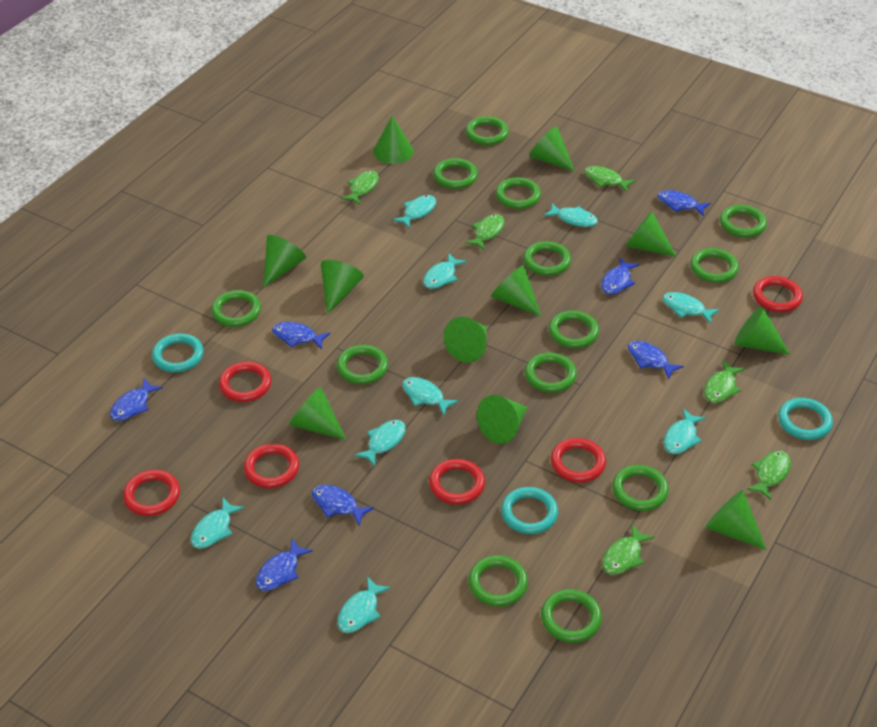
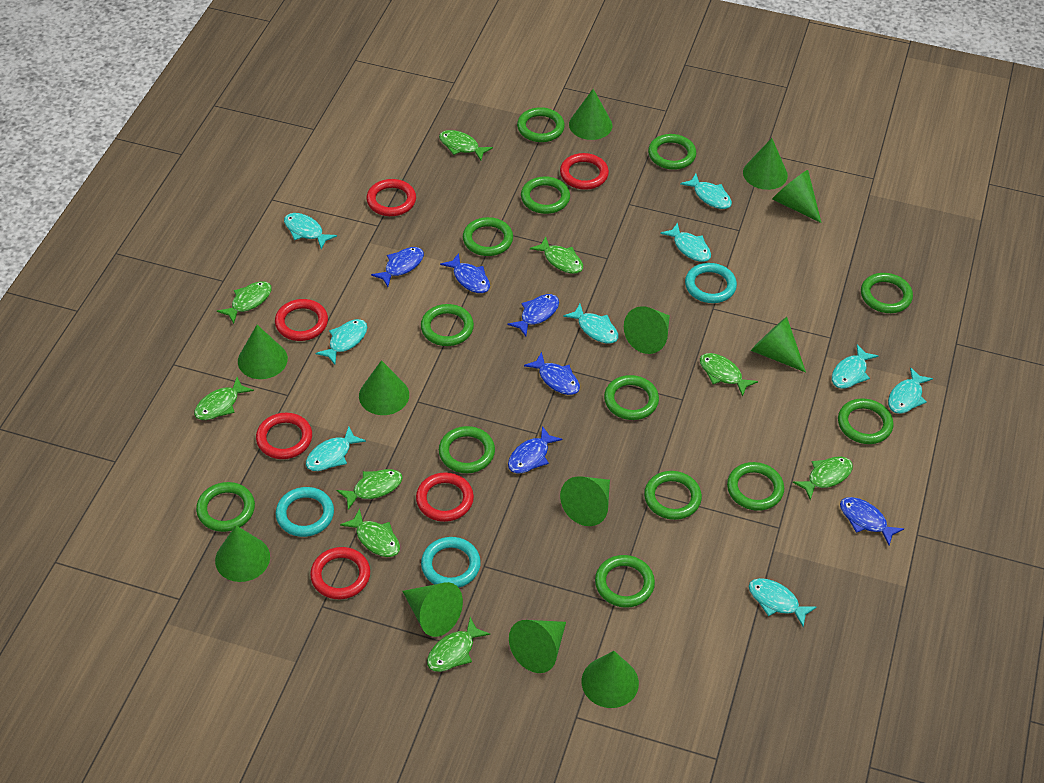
blue fish: 7 -> 6
green cone: 11 -> 12
green fish: 6 -> 9

